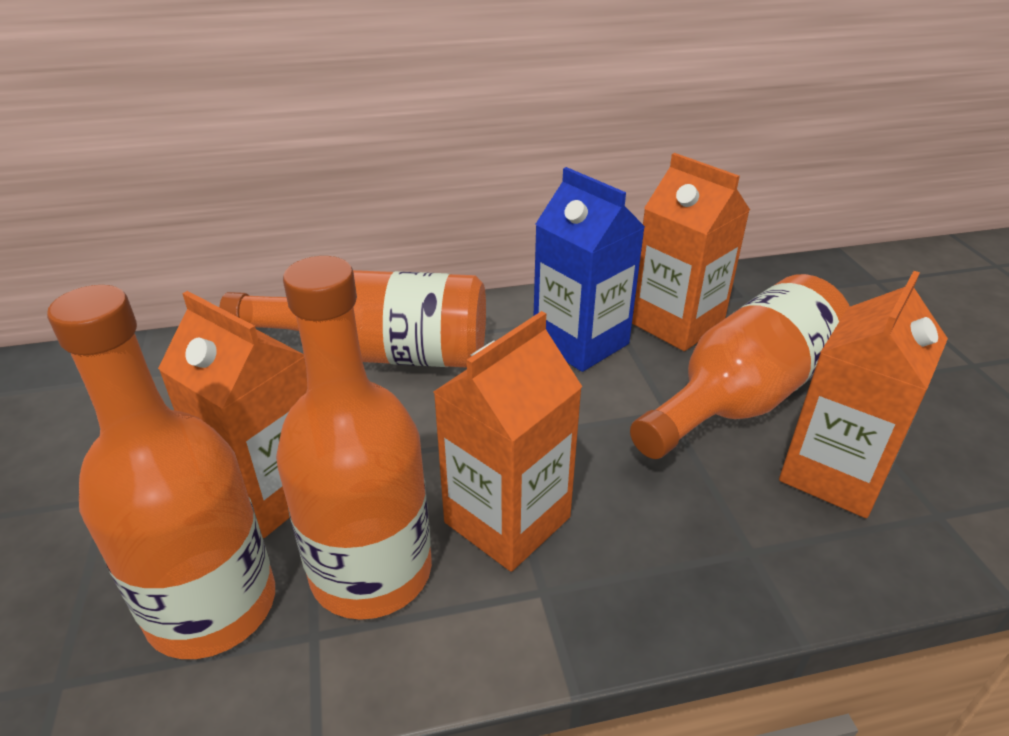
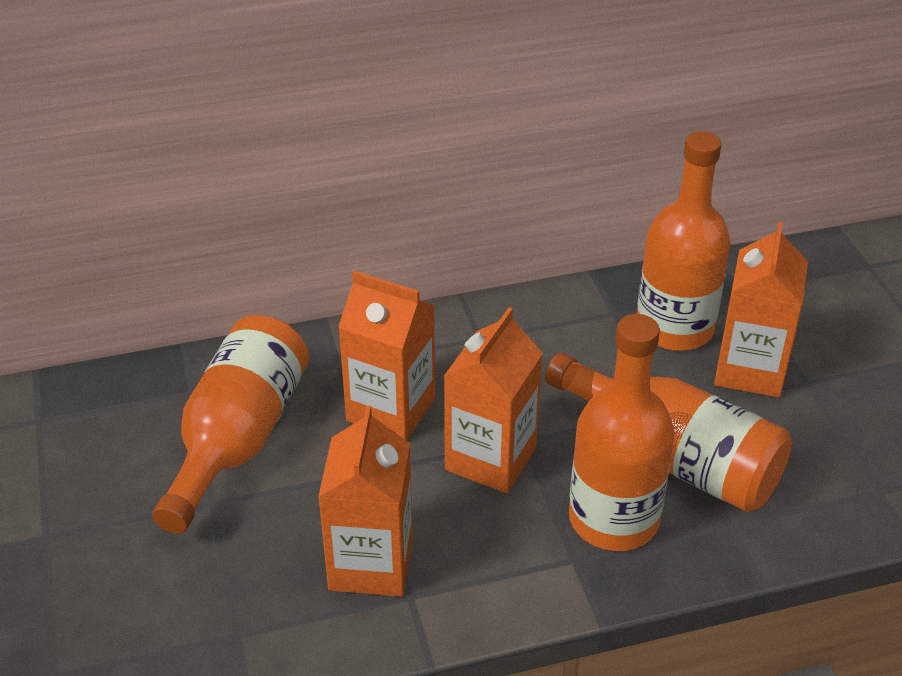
blue carton: 1 -> 0

